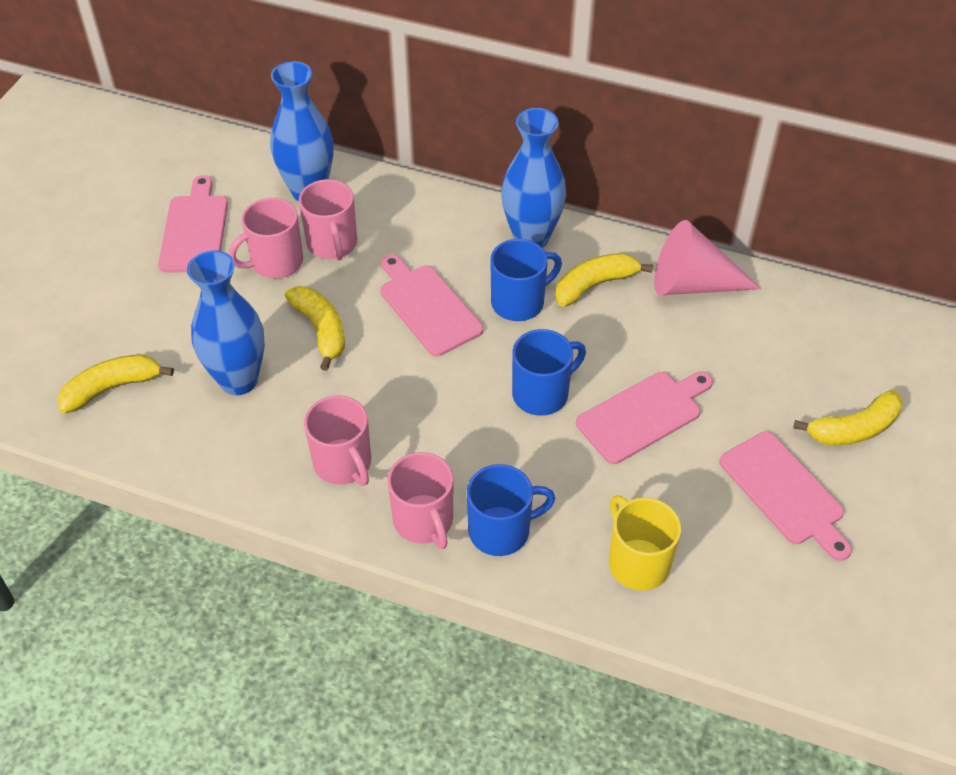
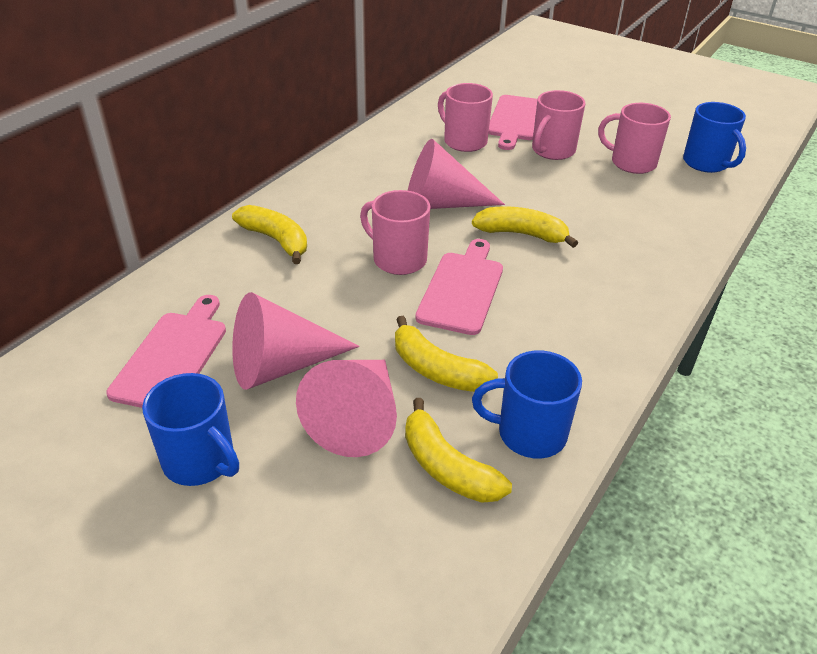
blue vase: 3 -> 0
pink cone: 1 -> 3
pink cutting board: 4 -> 3
yellow mug: 1 -> 0

